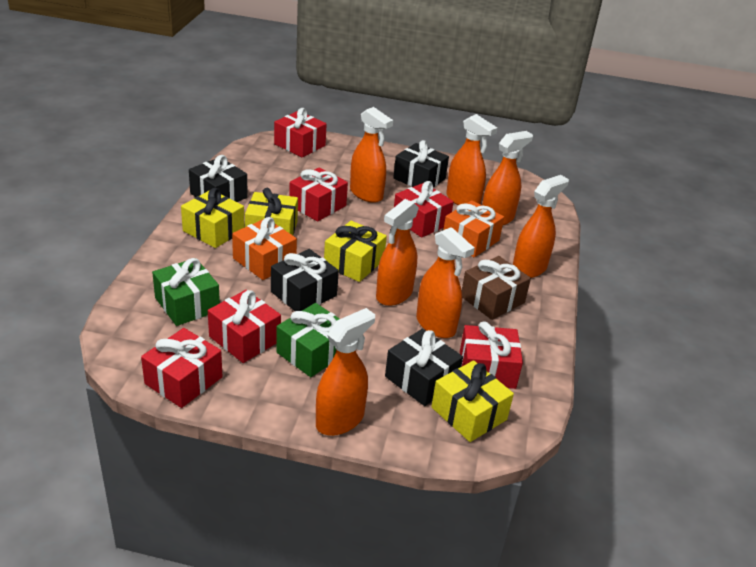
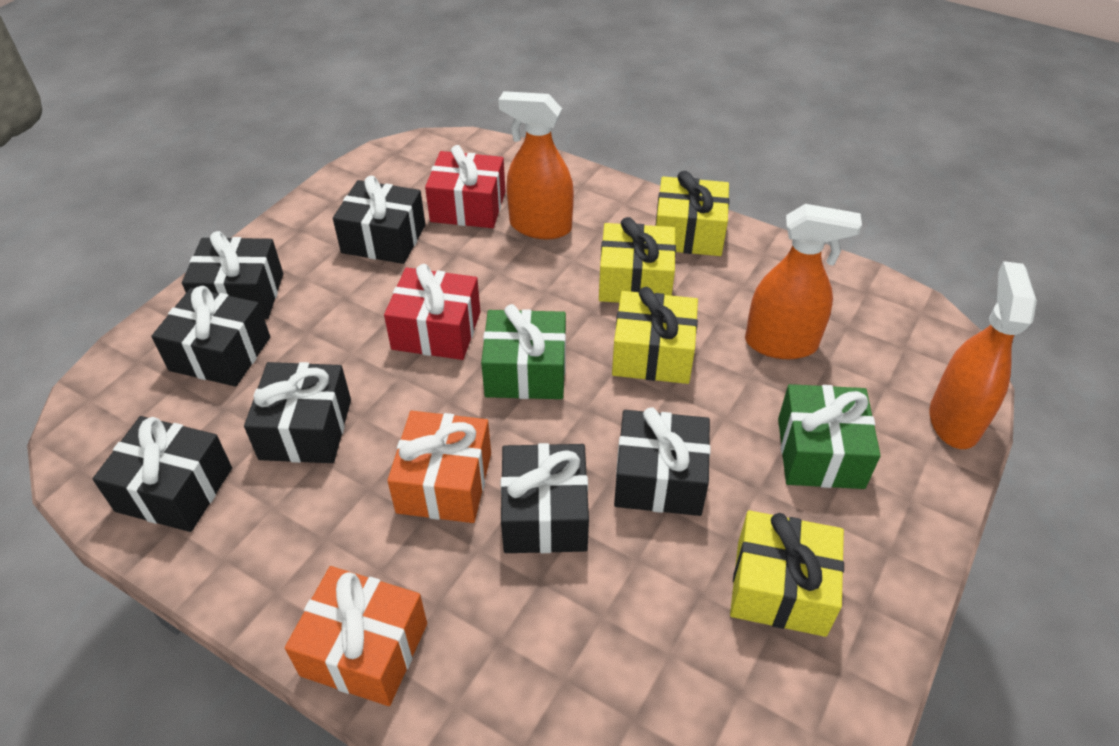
black gift: 4 -> 7
brown gift: 1 -> 0
orange spray bottle: 7 -> 3
red gift: 6 -> 2

